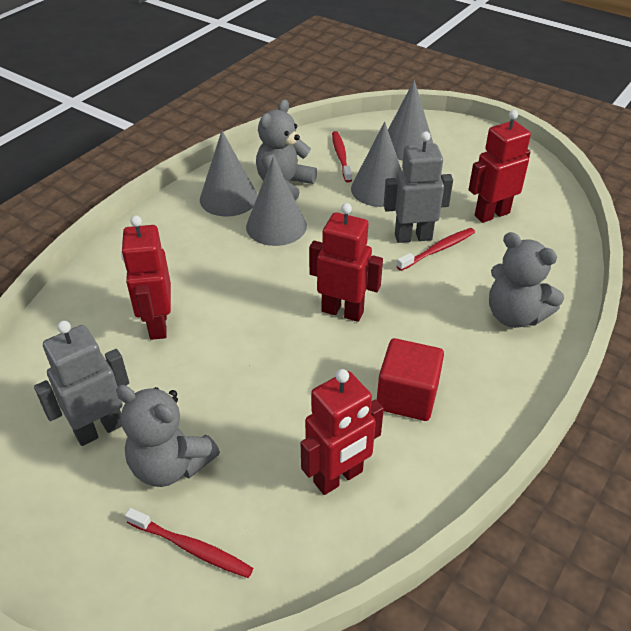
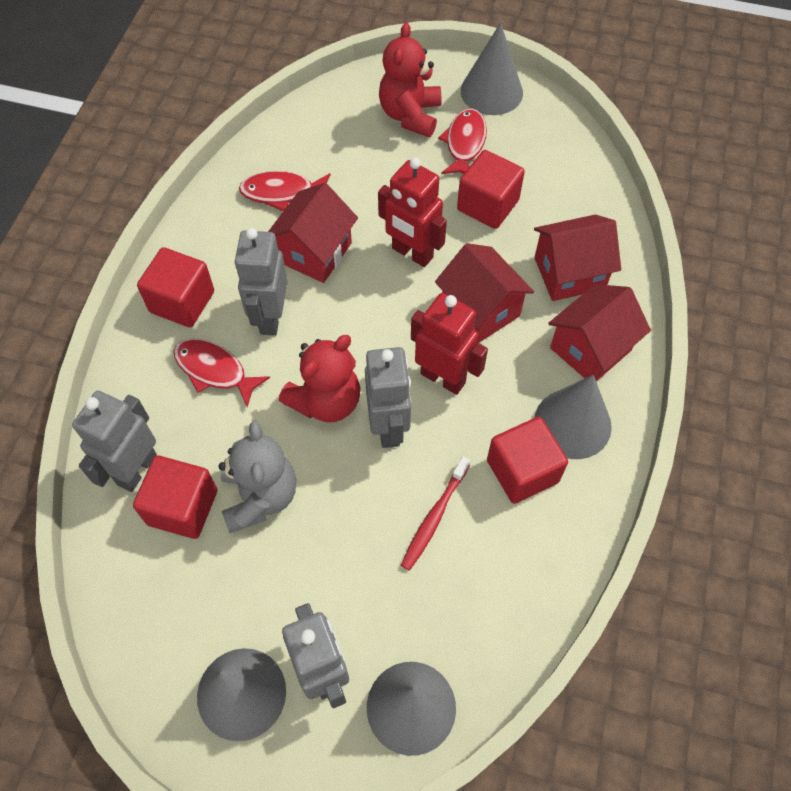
grey robot: 2 -> 4
grey teddy bear: 3 -> 1
red cube: 1 -> 4
red fish: 0 -> 3
red house: 0 -> 4
red robot: 4 -> 2
red teddy bear: 0 -> 2
red toothbrush: 3 -> 1

